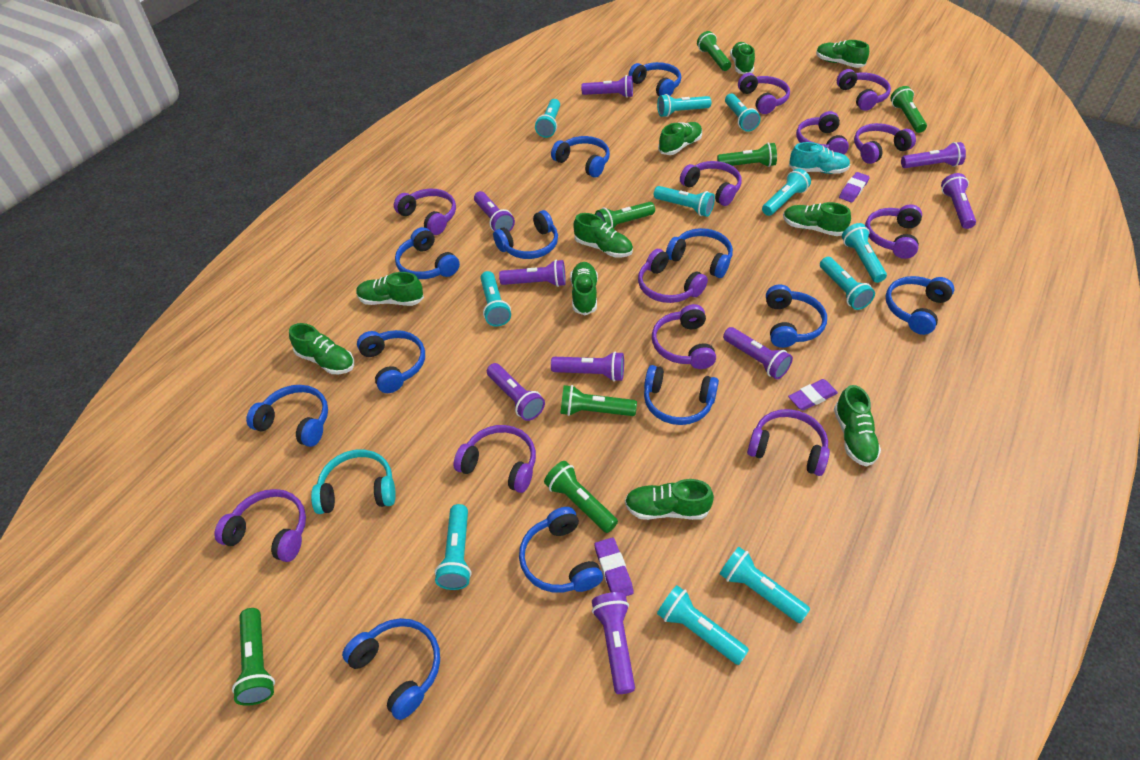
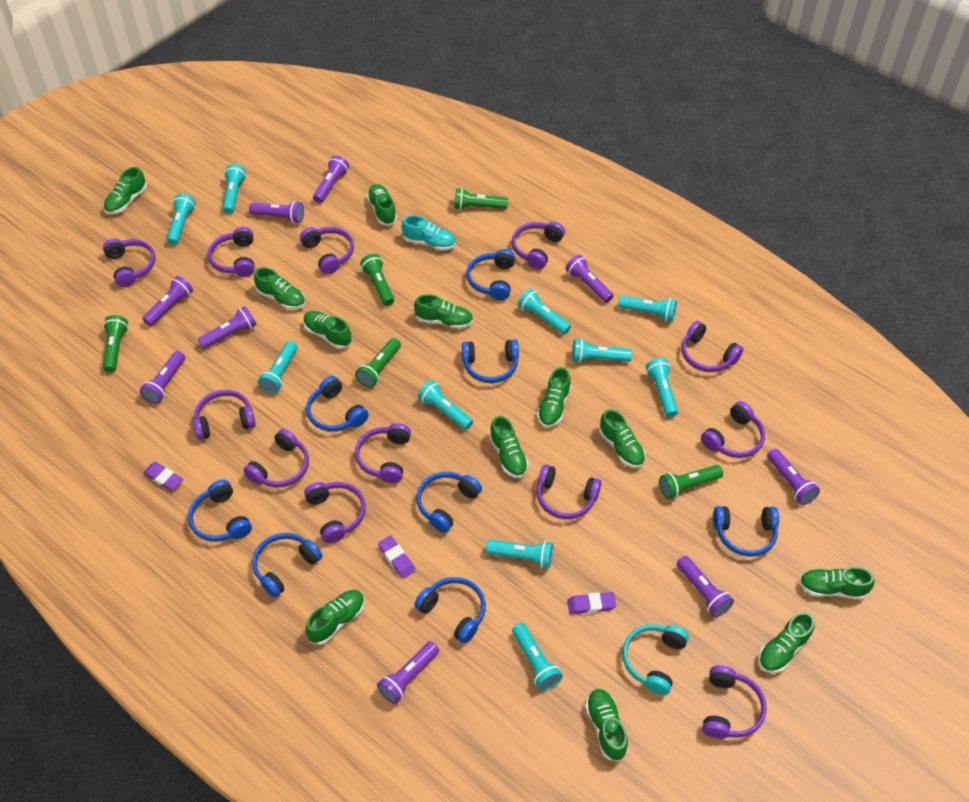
blue headphones: 12 -> 8
green flashlight: 7 -> 5
green shoe: 10 -> 12
turquoise flashlight: 11 -> 10

